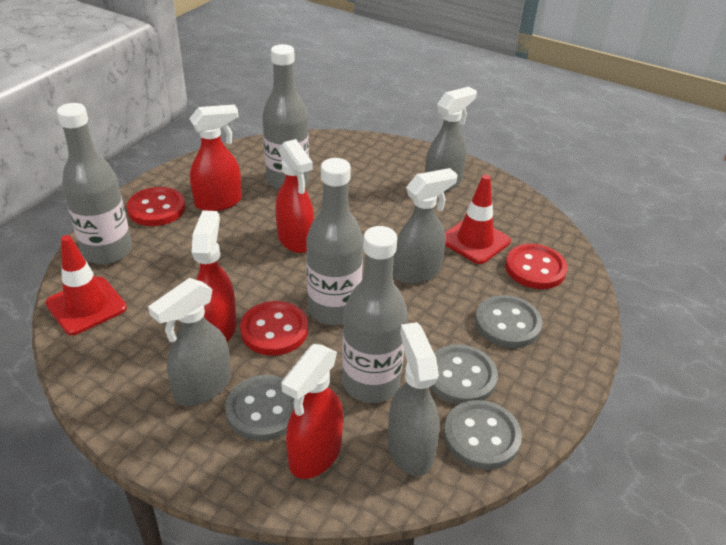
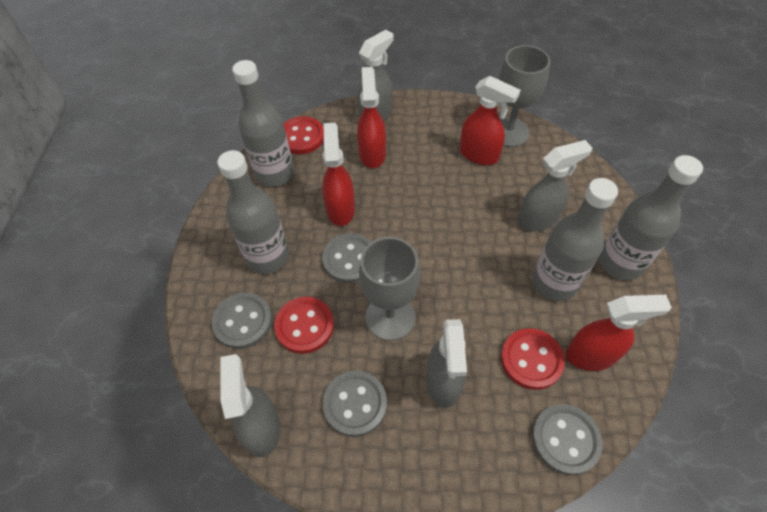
grey goblet: 0 -> 2
red traffic cone: 2 -> 0

